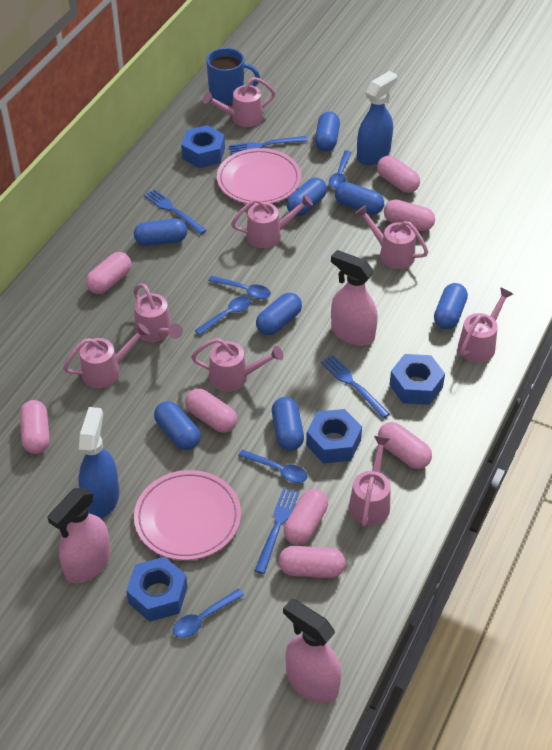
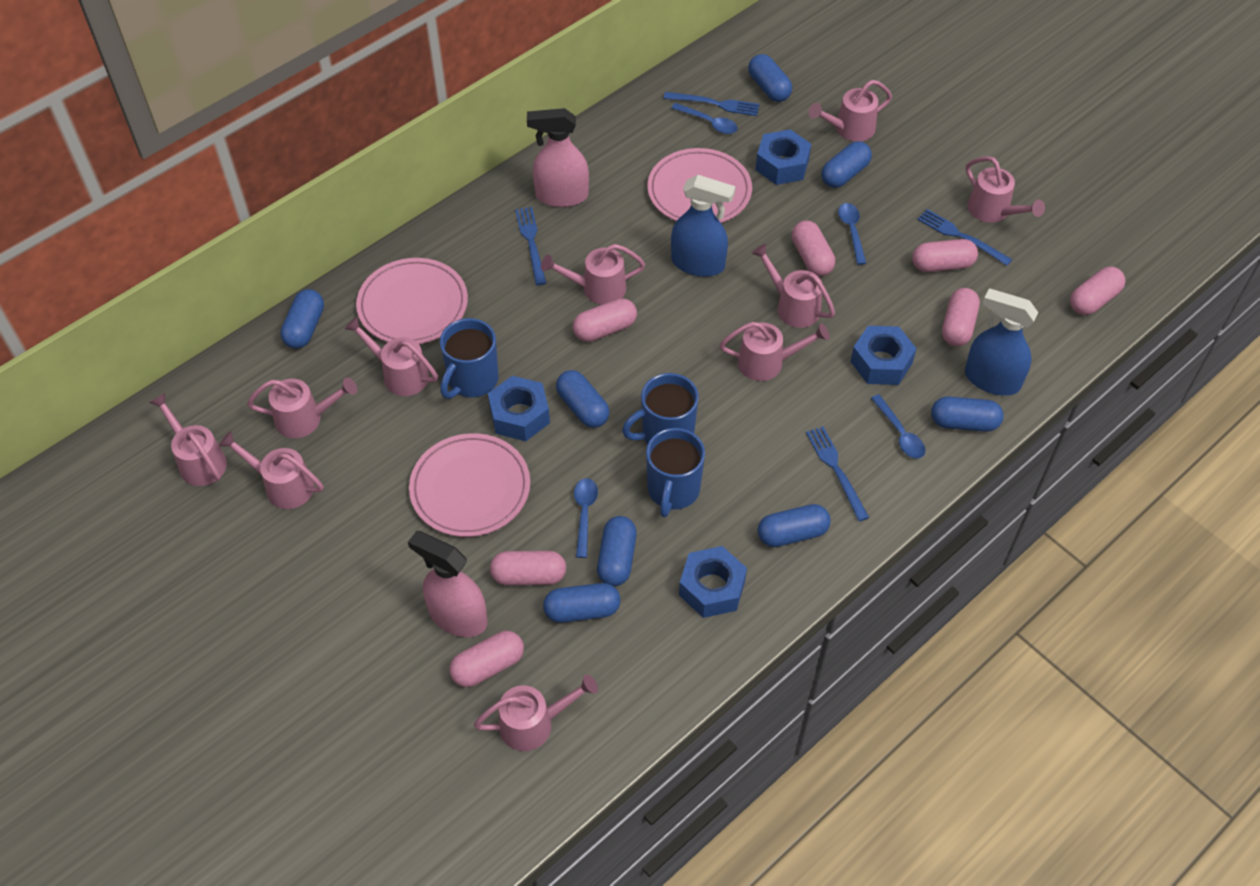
blue mug: 1 -> 3
blue spoon: 5 -> 4
pink capsule: 8 -> 7
pink plate: 2 -> 3
pink spray bottle: 3 -> 2
pink watering can: 8 -> 10

